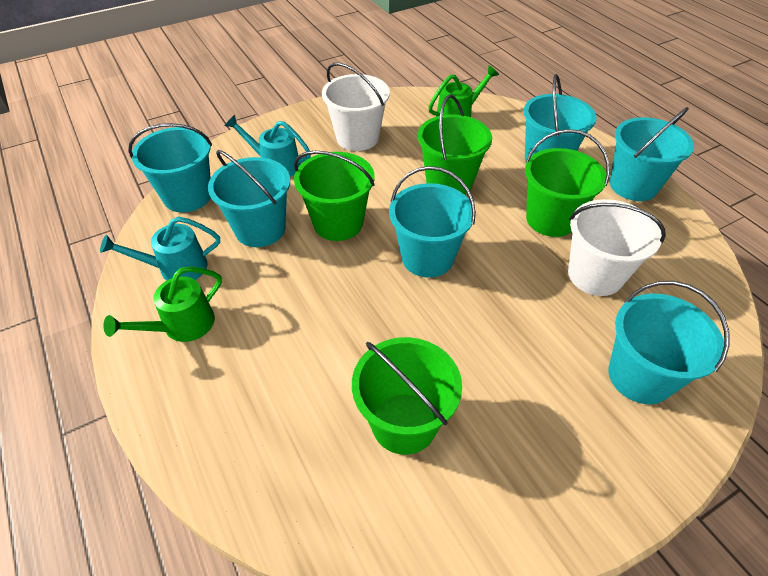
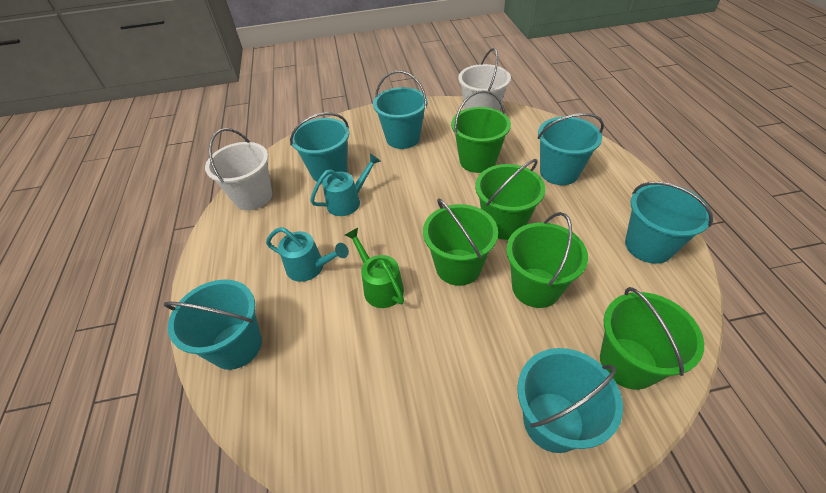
green bucket: 4 -> 5
green watering can: 2 -> 1

